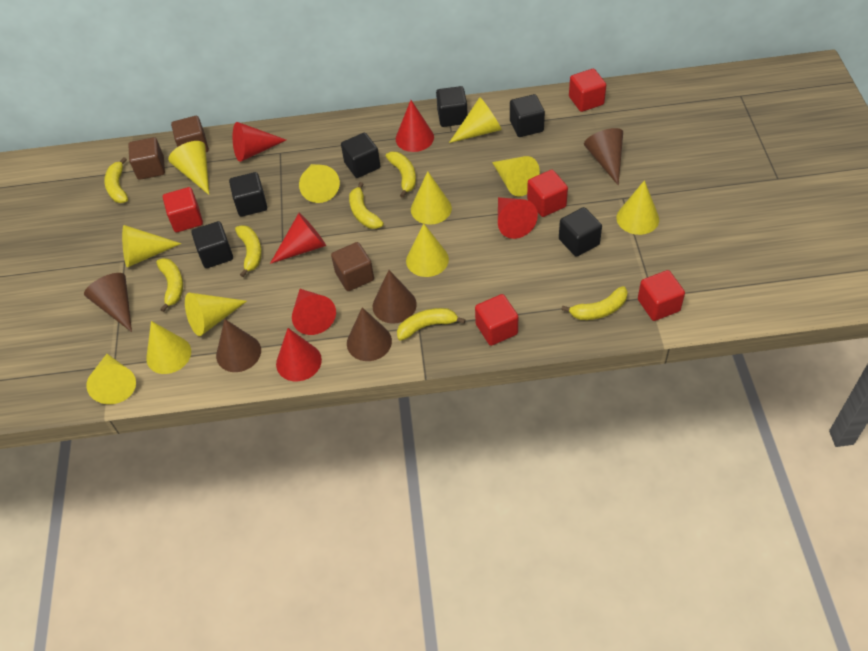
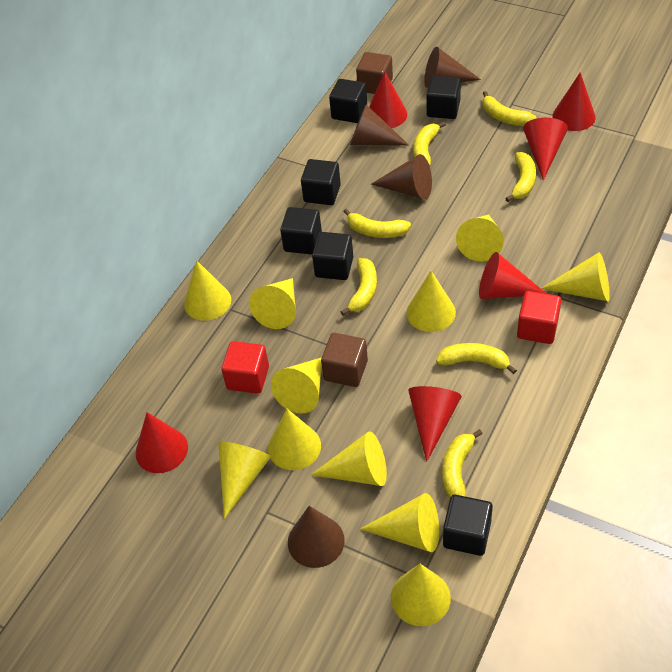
brown cone: 5 -> 4
brown cube: 3 -> 2
red cube: 5 -> 2

